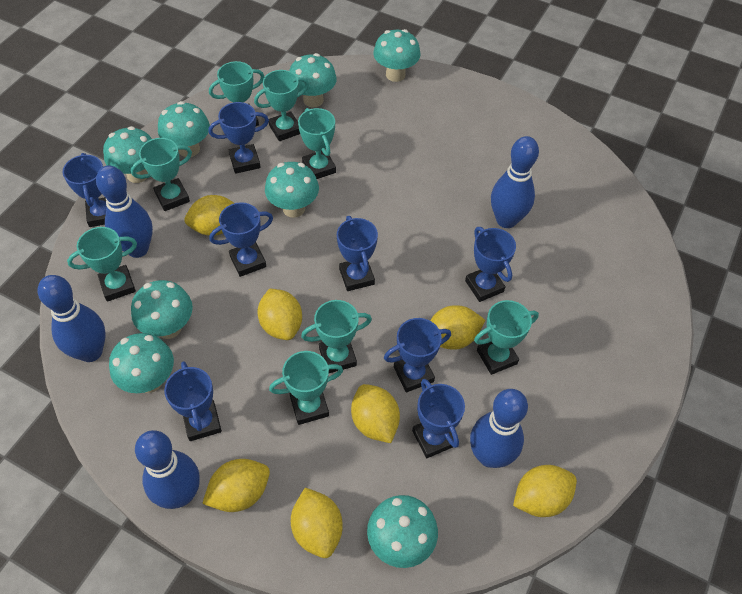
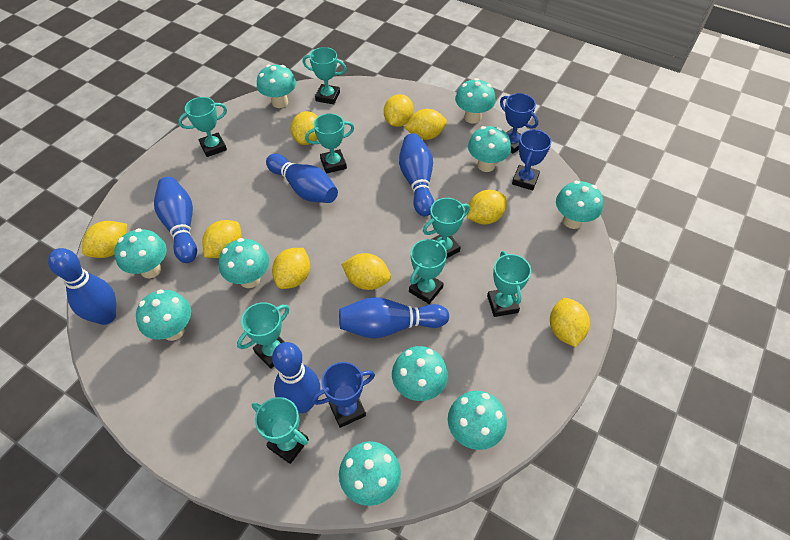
blue bowling pin: 5 -> 6
blue trophy: 8 -> 3
turquoise mushroom: 8 -> 10
yellow lemon: 7 -> 9

